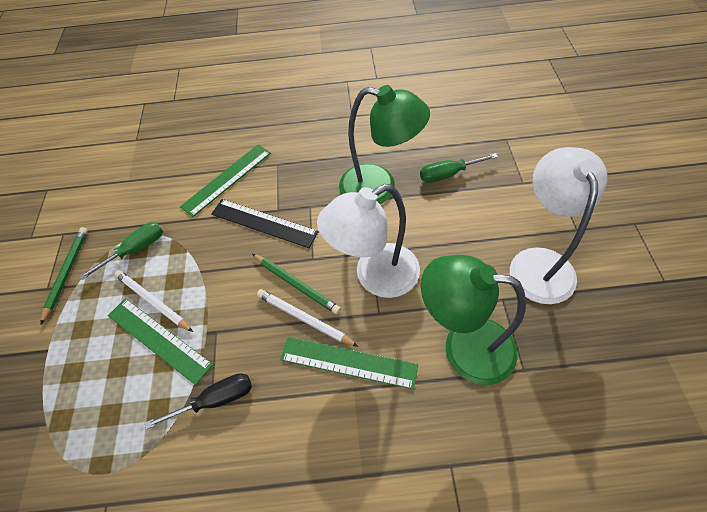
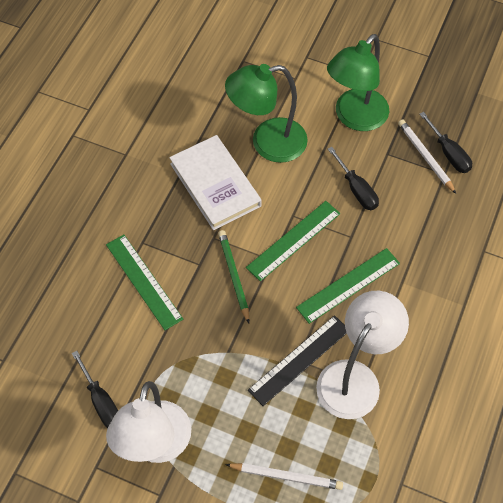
black screwdriver: 1 -> 3
green pencil: 2 -> 1
green screwdriver: 2 -> 0
white book: 0 -> 1

